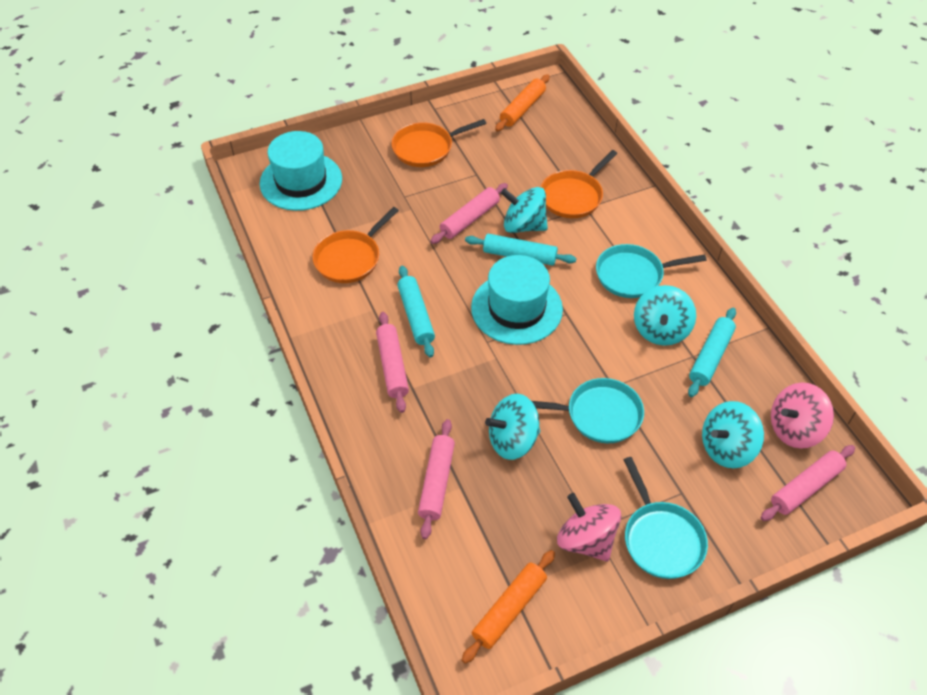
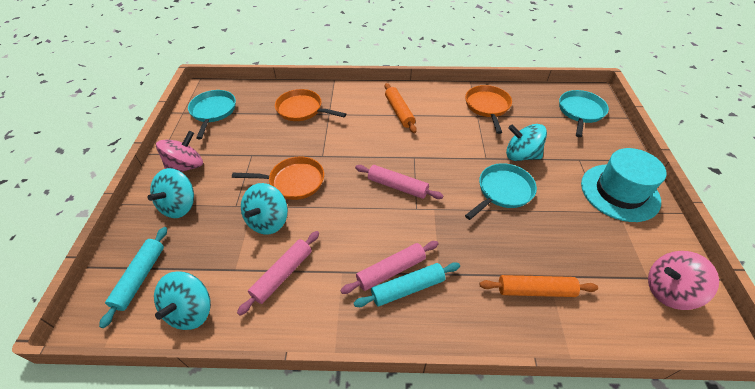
pink rolling pin: 4 -> 3
turquoise hat: 2 -> 1
turquoise rolling pin: 3 -> 2

